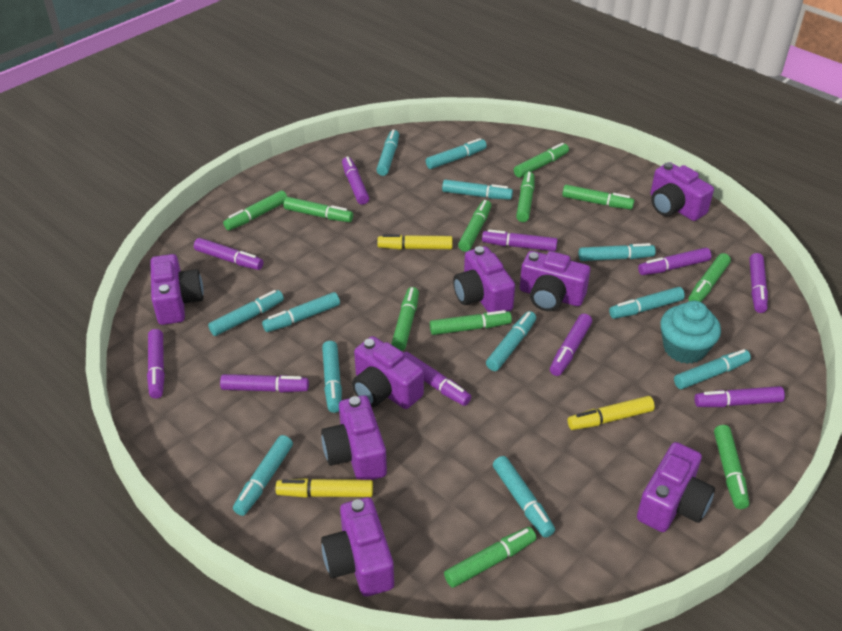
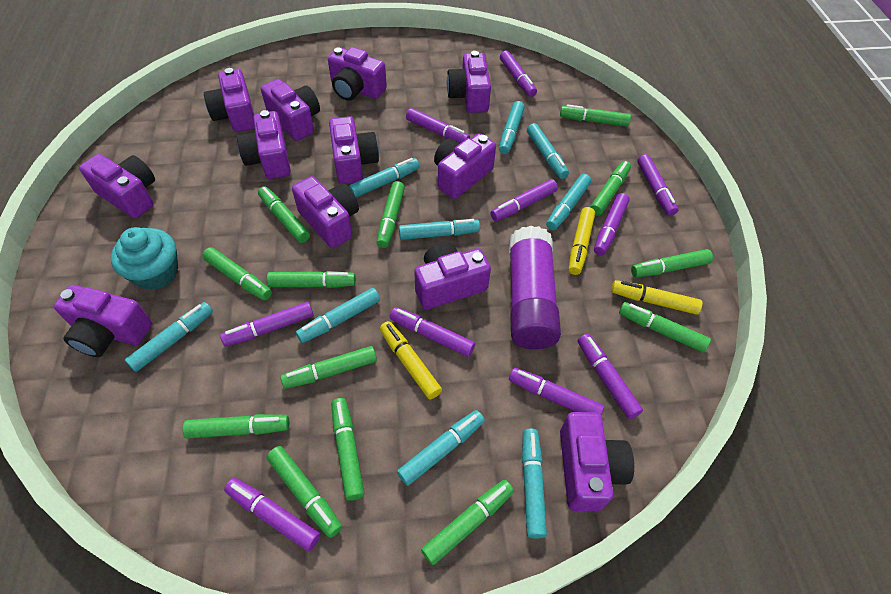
green marker: 11 -> 13
purple camera: 8 -> 12
purple glue stick: 0 -> 1
turquoise marker: 12 -> 9

